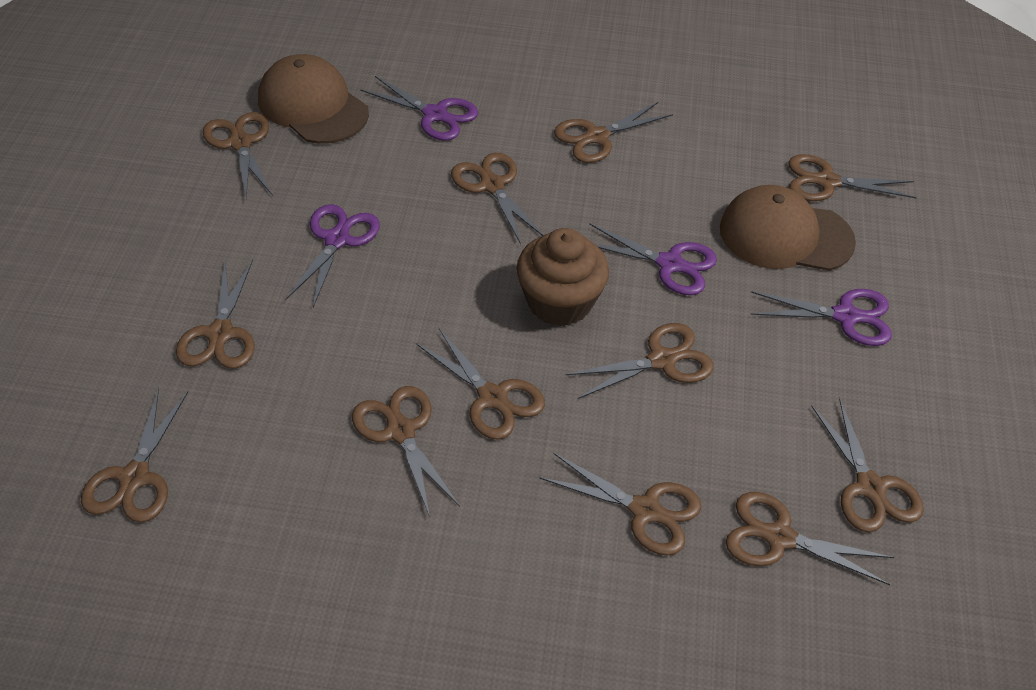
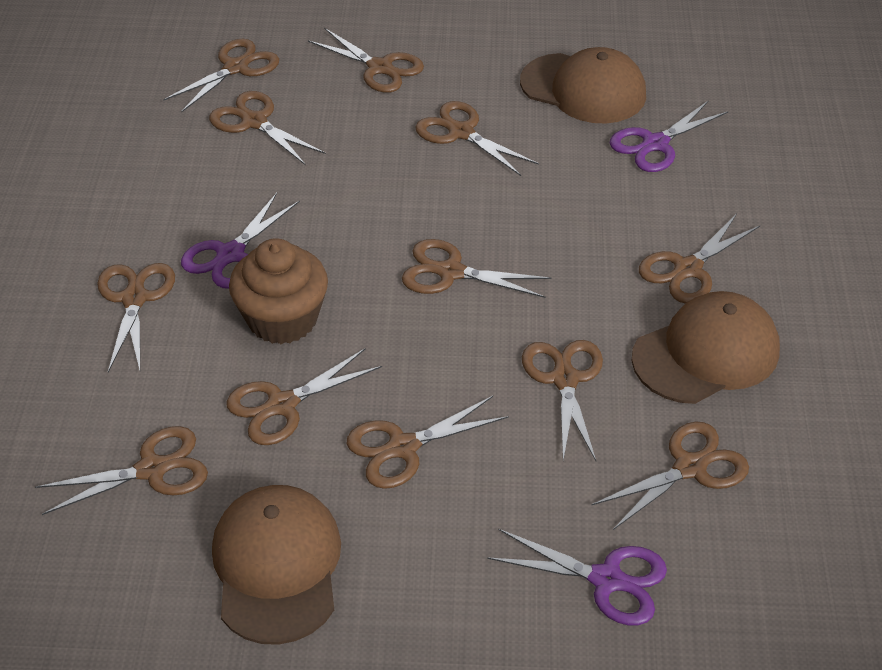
brown cap: 2 -> 3
purple scissors: 4 -> 3

